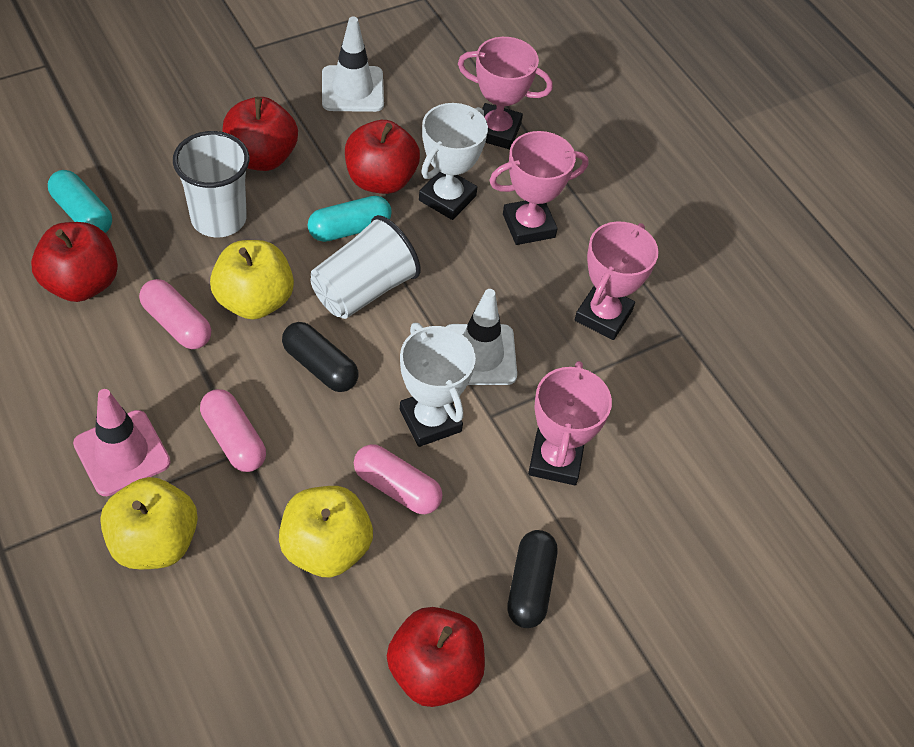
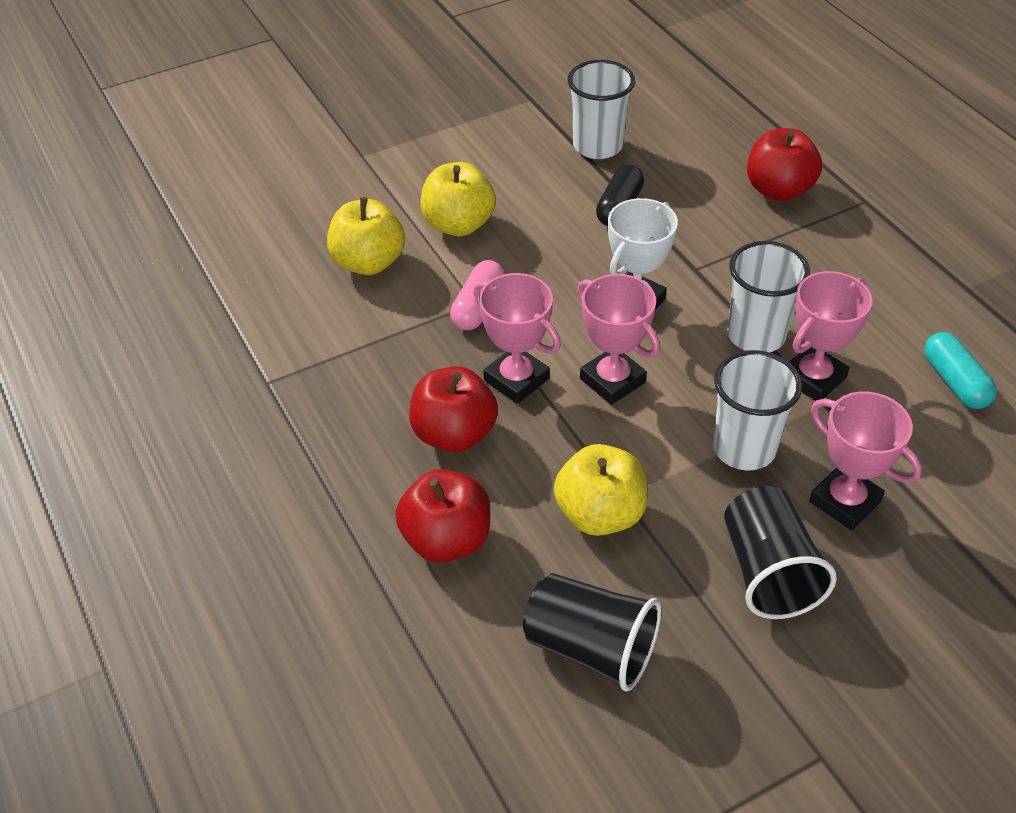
black capsule: 2 -> 1
black cup: 0 -> 2
pink capsule: 3 -> 1
pink traffic cone: 1 -> 0
red apple: 4 -> 3
turquoise capsule: 2 -> 1
white cup: 2 -> 3
white traffic cone: 2 -> 0
white trophy: 2 -> 1

